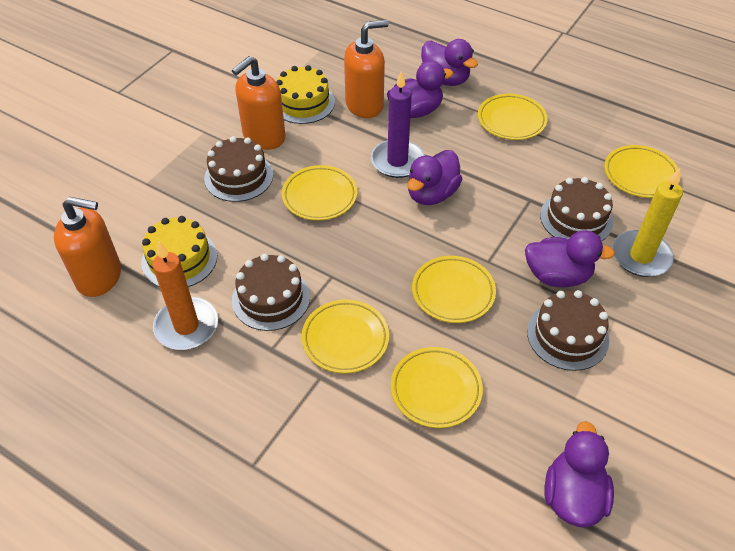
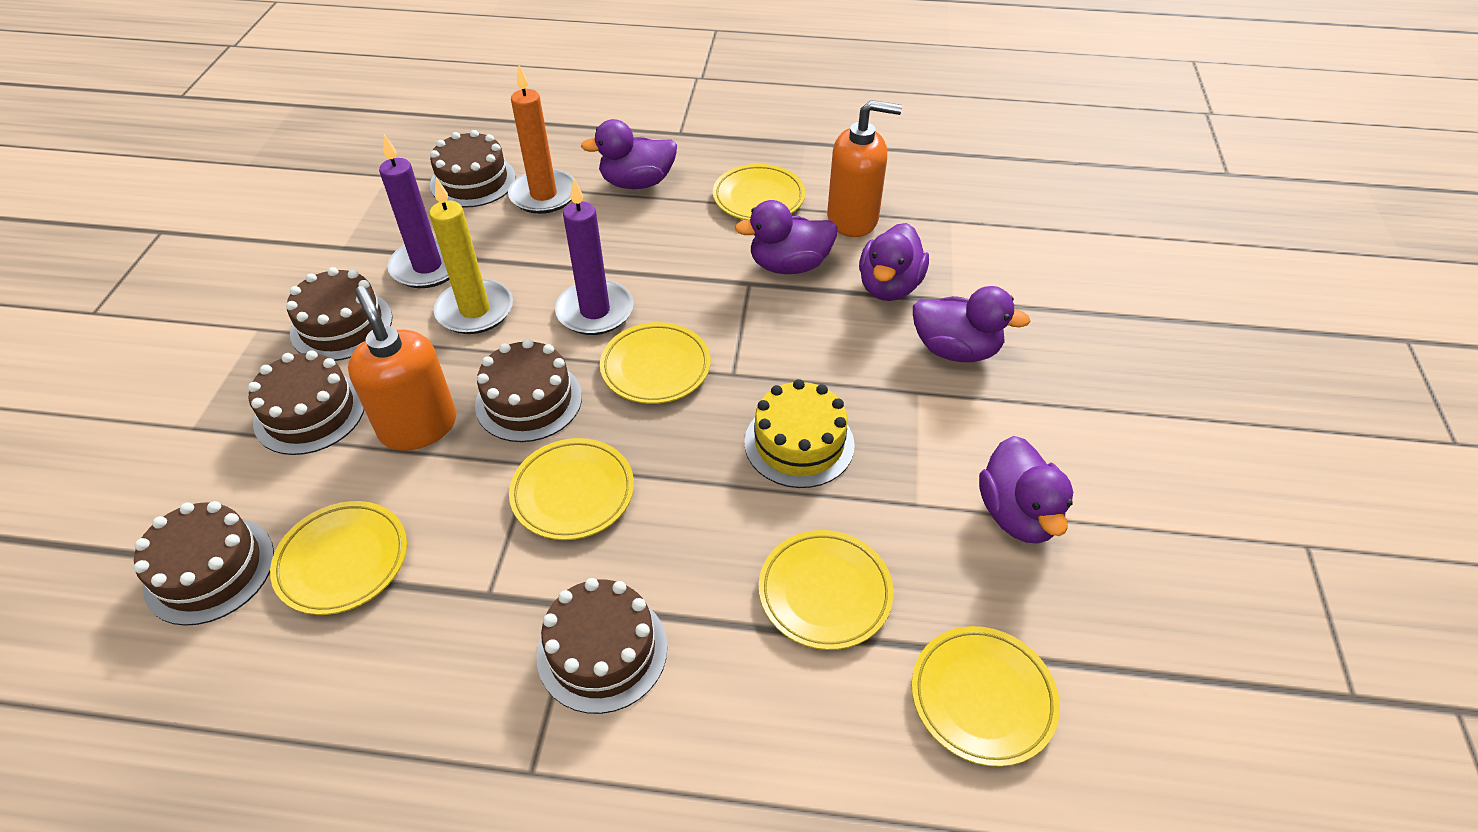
brown cake: 4 -> 6
orange soap dispenser: 3 -> 2
purple candle: 1 -> 2
yellow cake: 2 -> 1

